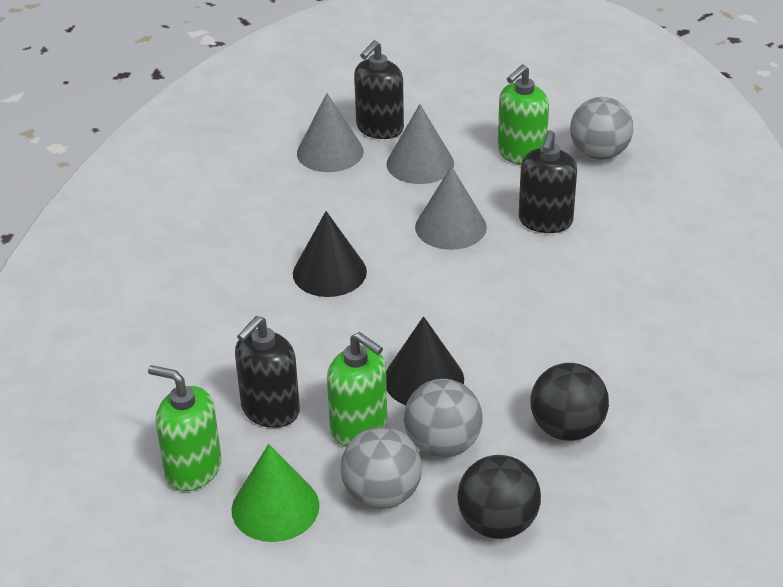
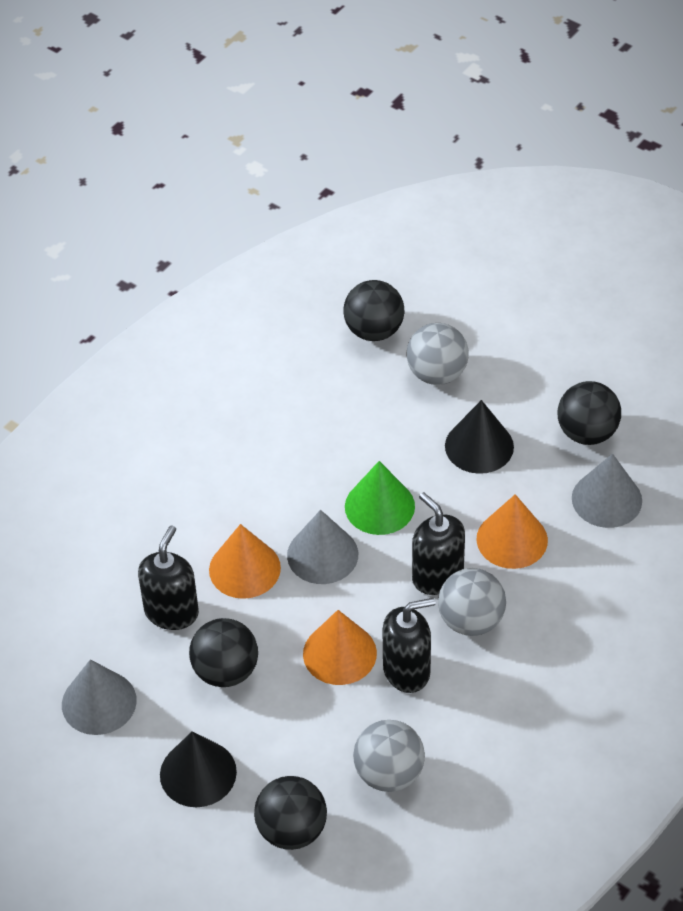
black ball: 2 -> 4
green soap dispenser: 3 -> 0
orange cone: 0 -> 3

